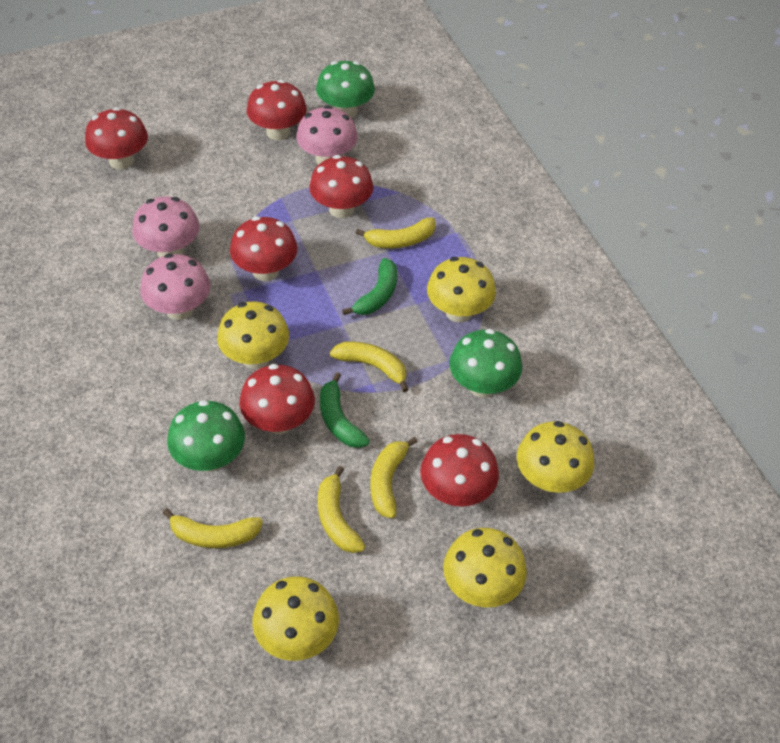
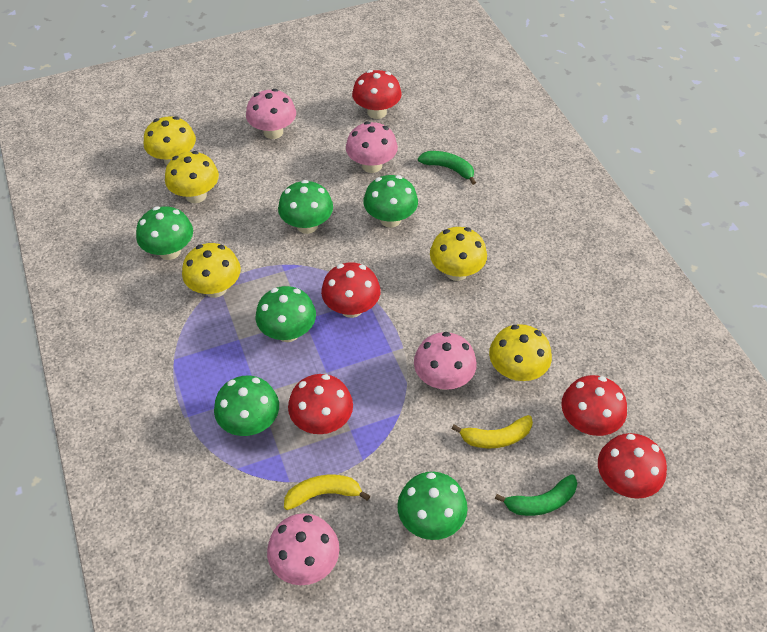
green mushroom: 3 -> 6
pink mushroom: 3 -> 4
red mushroom: 6 -> 5
yellow banana: 5 -> 2

